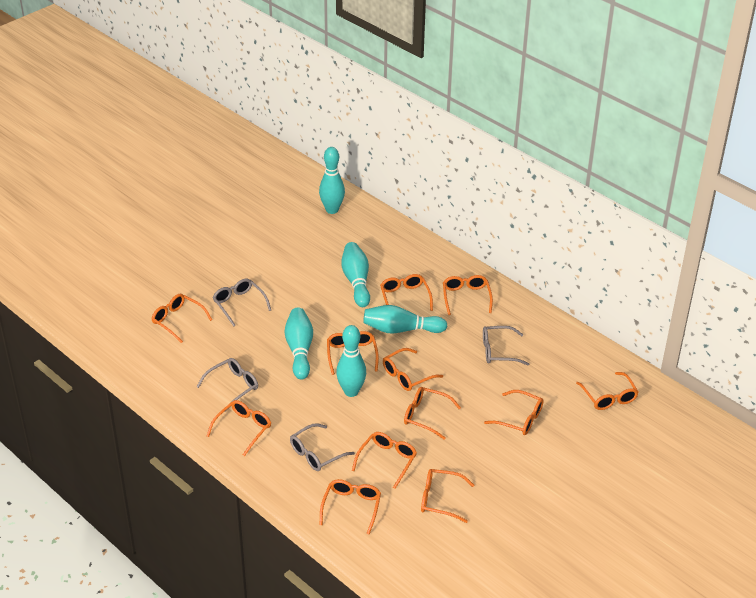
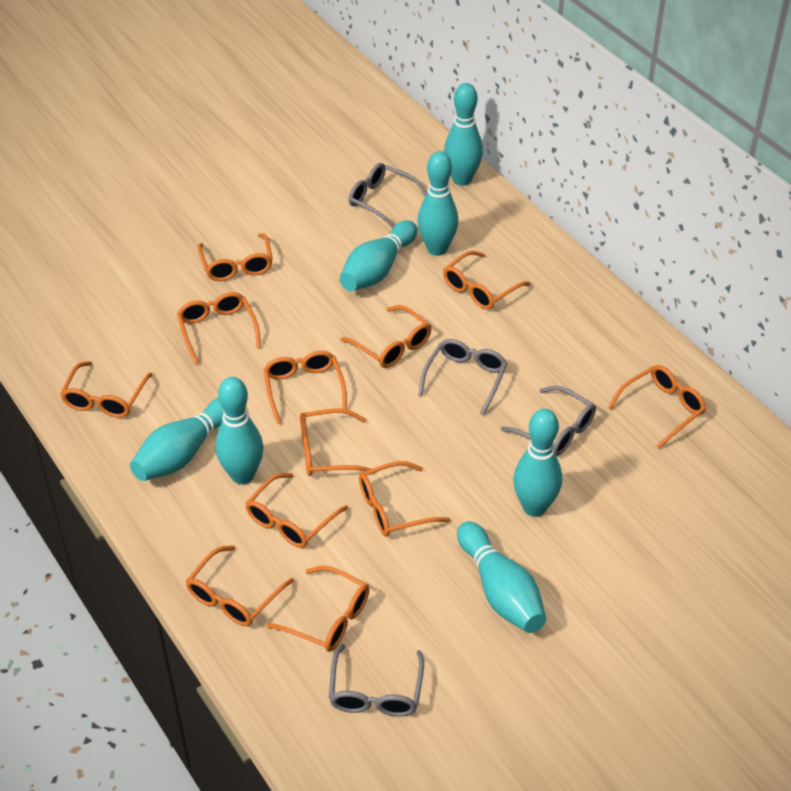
turquoise bowling pin: 5 -> 7

